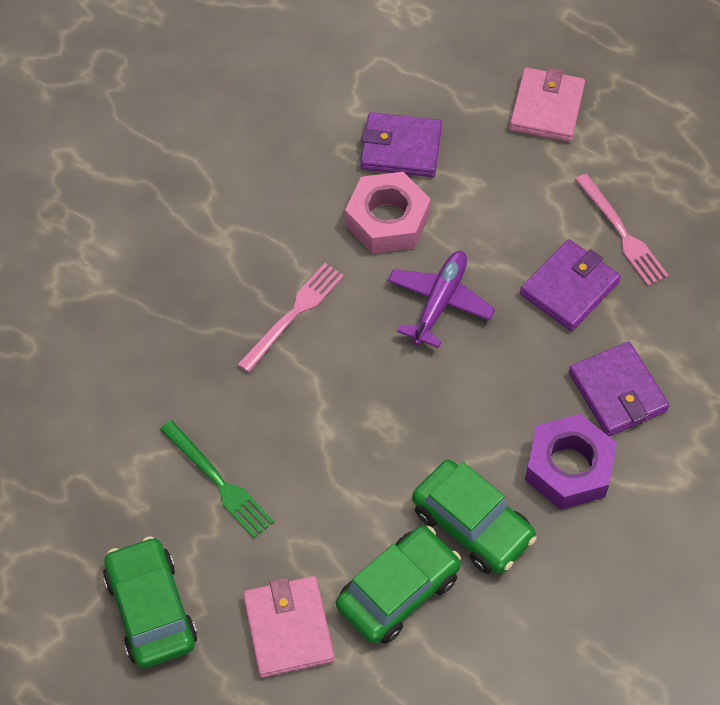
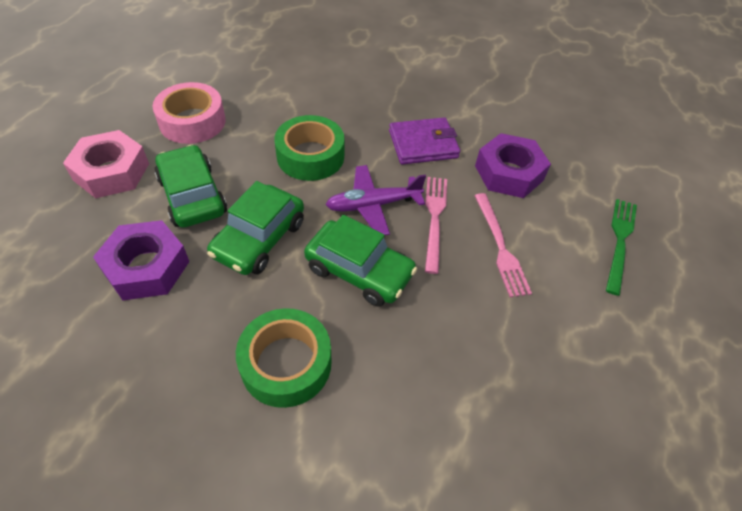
green tape: 0 -> 2
pink tape: 0 -> 1
pink wallet: 2 -> 0
purple nut: 1 -> 2
purple wallet: 3 -> 1

